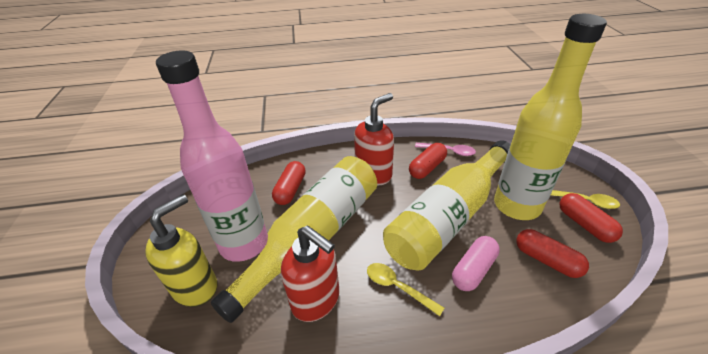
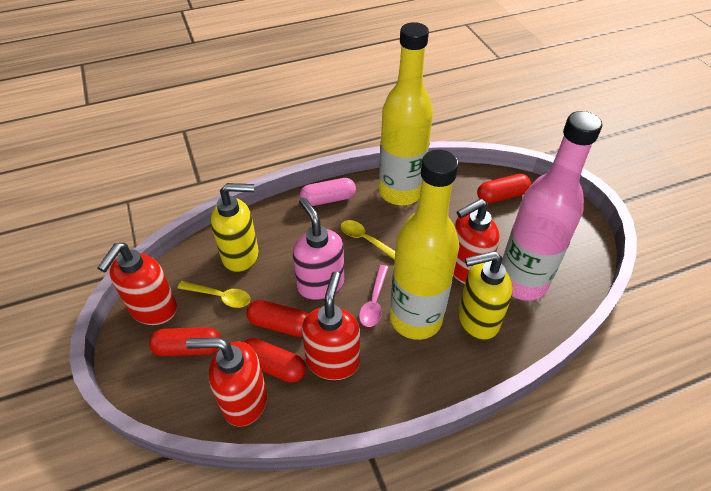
pink soap dispenser: 0 -> 1
red soap dispenser: 2 -> 4
yellow bottle: 3 -> 2
yellow soap dispenser: 1 -> 2

